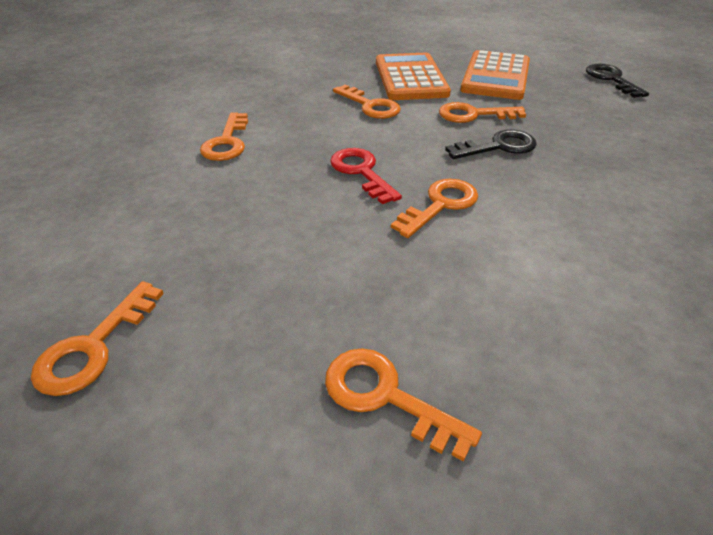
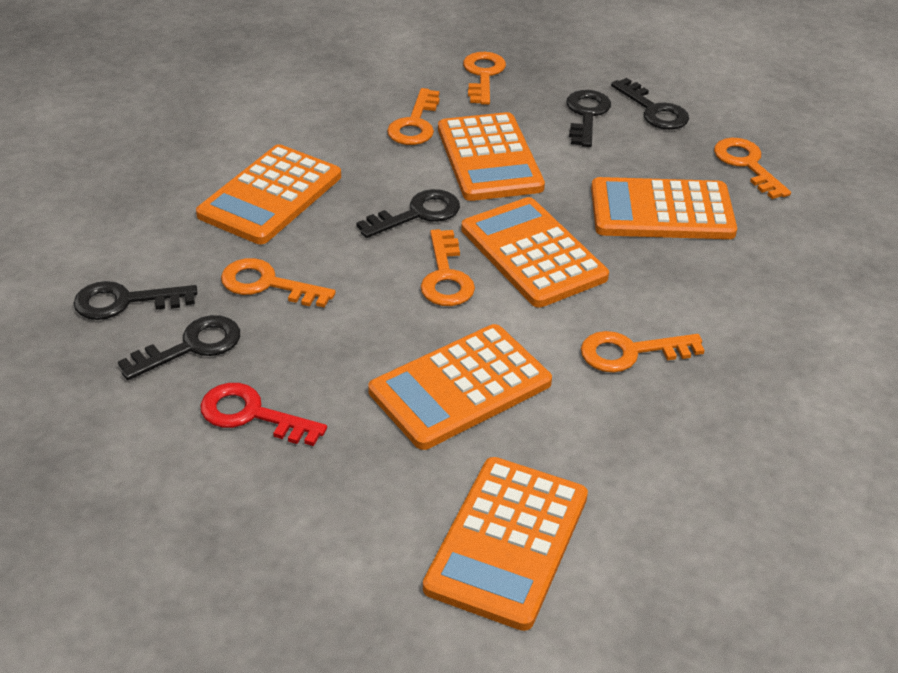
black key: 2 -> 5
orange calculator: 2 -> 6

